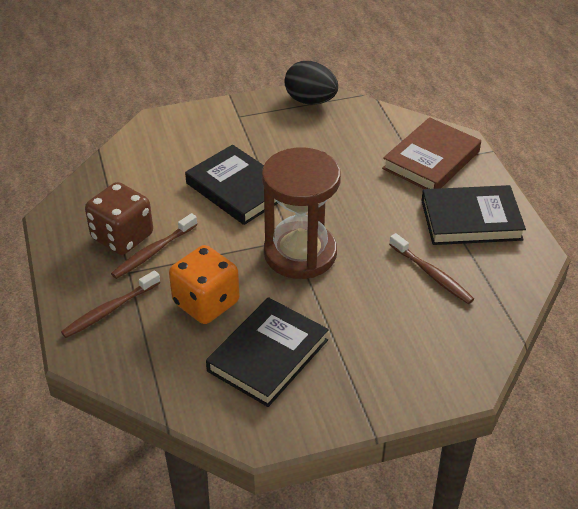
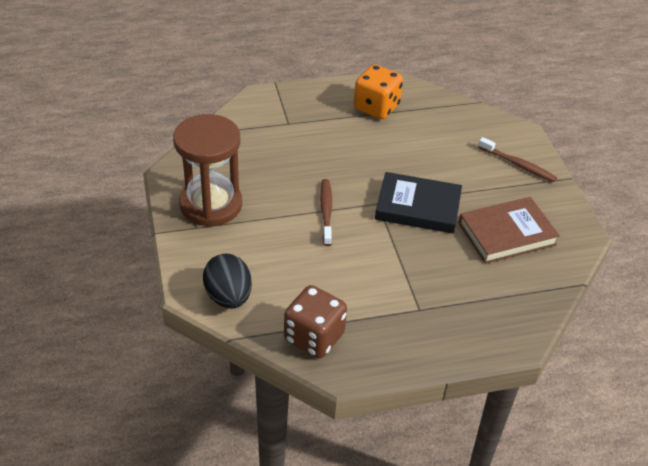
black book: 3 -> 1
brown toothbrush: 3 -> 2

